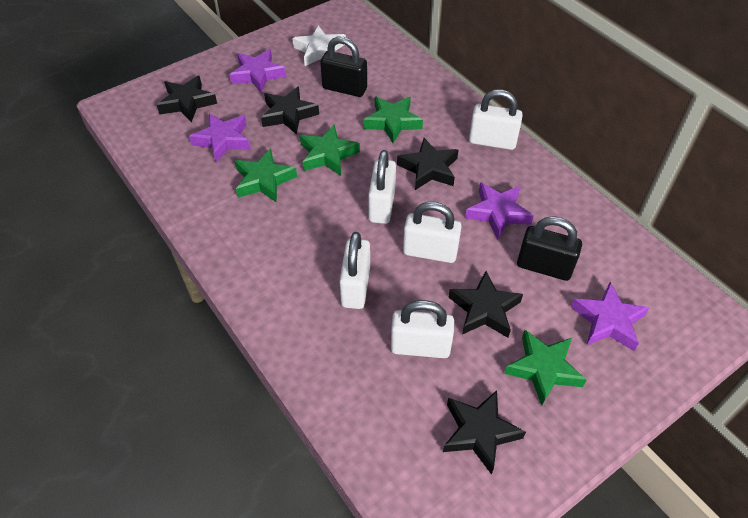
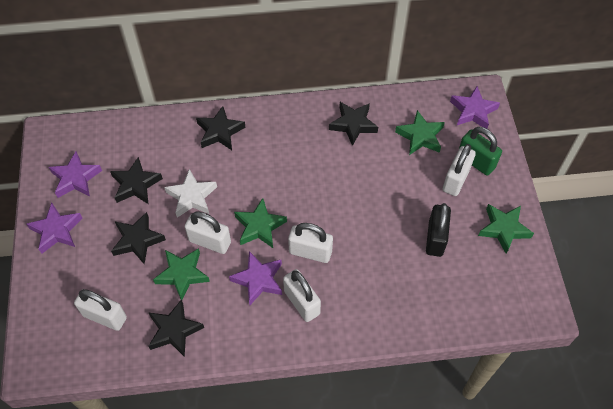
black padlock: 2 -> 1
green padlock: 0 -> 1

